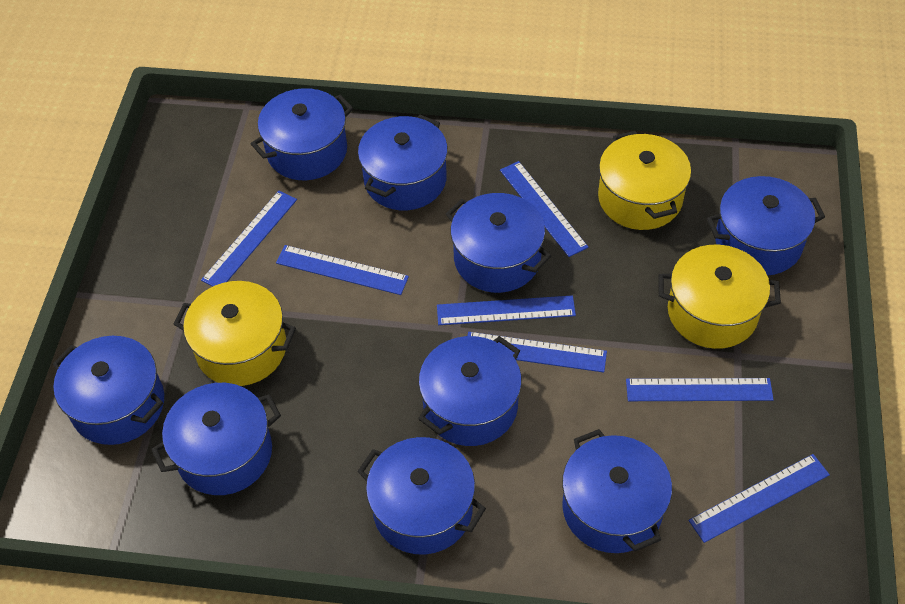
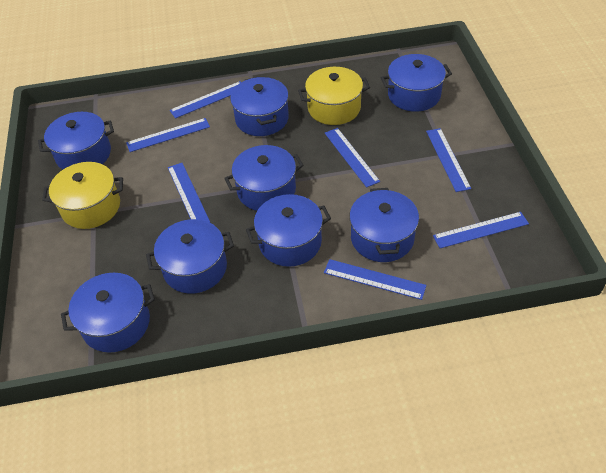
blue pot: 9 -> 8
yellow pot: 3 -> 2

